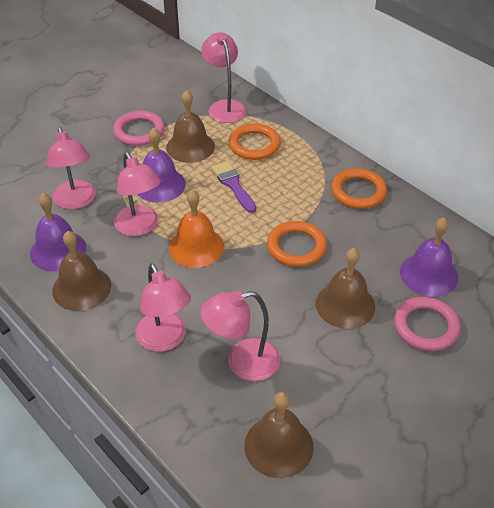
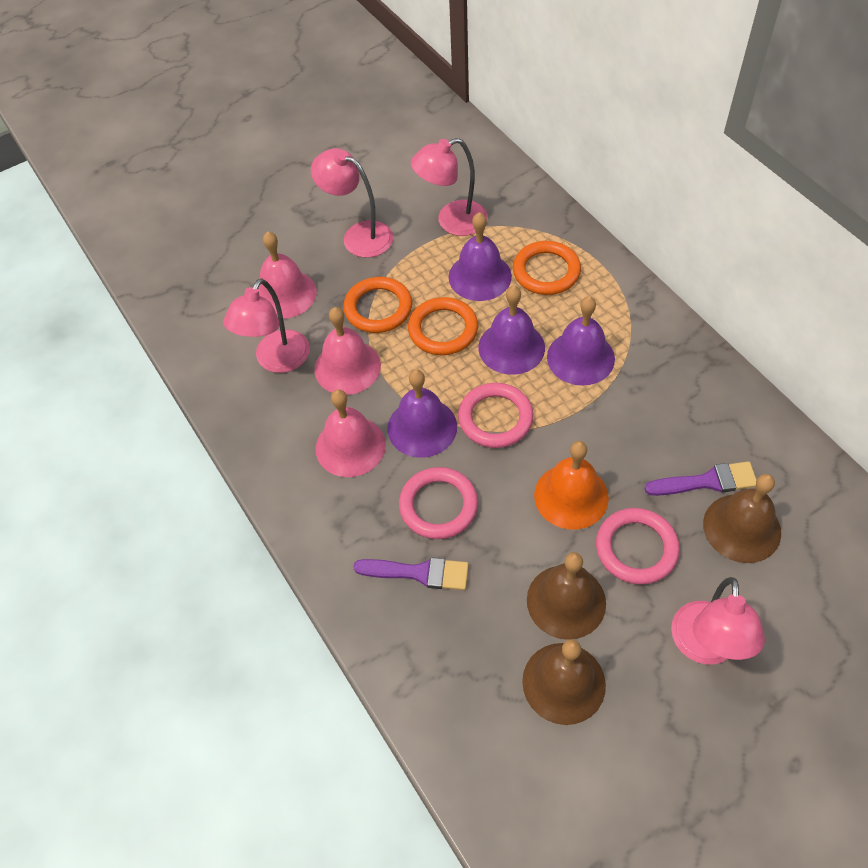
brown bell: 4 -> 3
pink bell: 0 -> 3
pink lamp: 5 -> 4
pink ring: 2 -> 3
purple bell: 3 -> 4
purple brush: 1 -> 2

